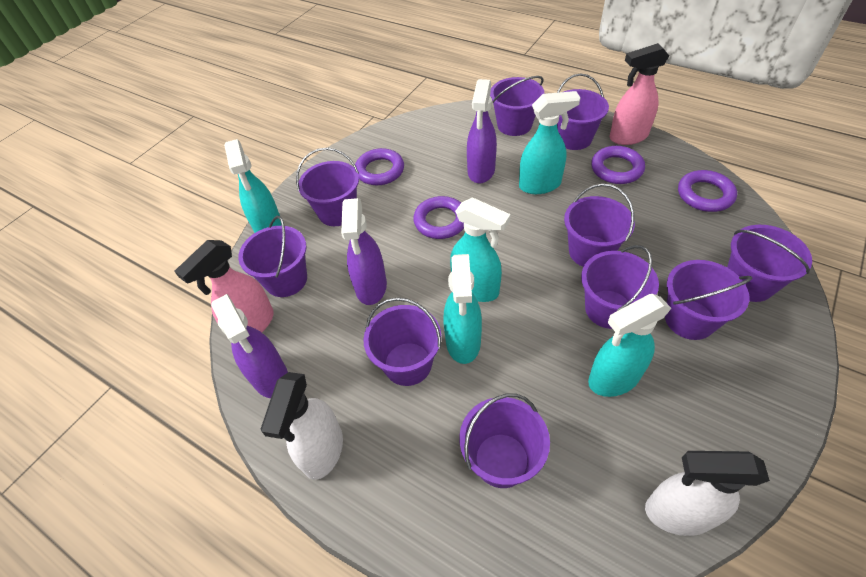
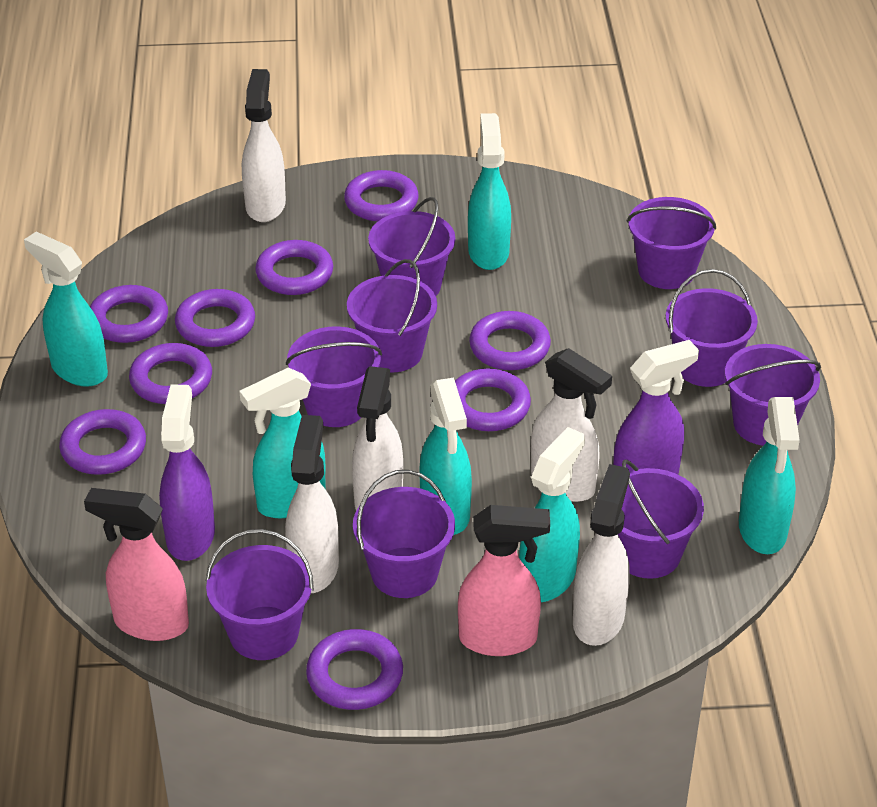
purple bucket: 10 -> 9
purple ring: 4 -> 9
purple spray bottle: 3 -> 2
turquoise spray bottle: 5 -> 6
white spray bottle: 2 -> 5

